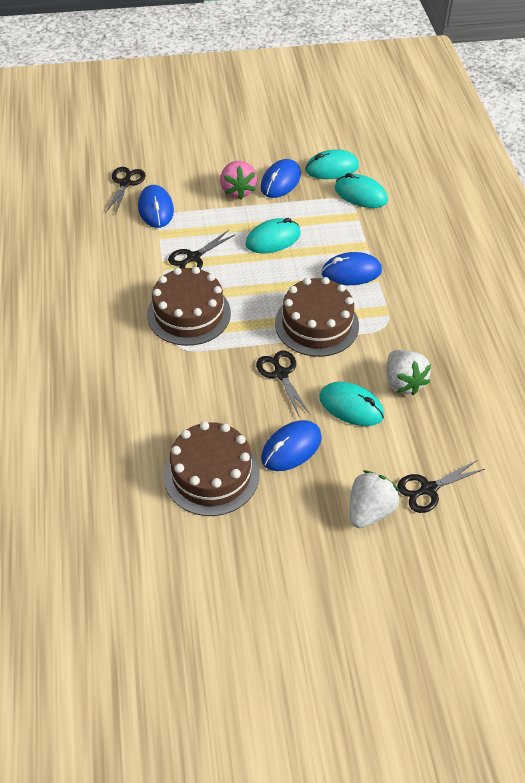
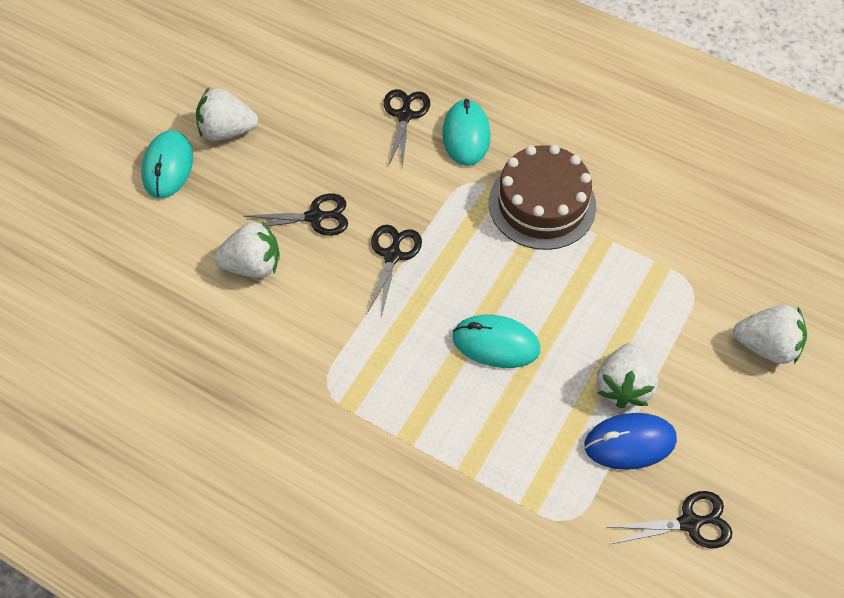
blue mouse: 4 -> 1
brown cake: 3 -> 1
pink strawberry: 1 -> 0
turquoise mouse: 4 -> 3
white strawberry: 2 -> 4

